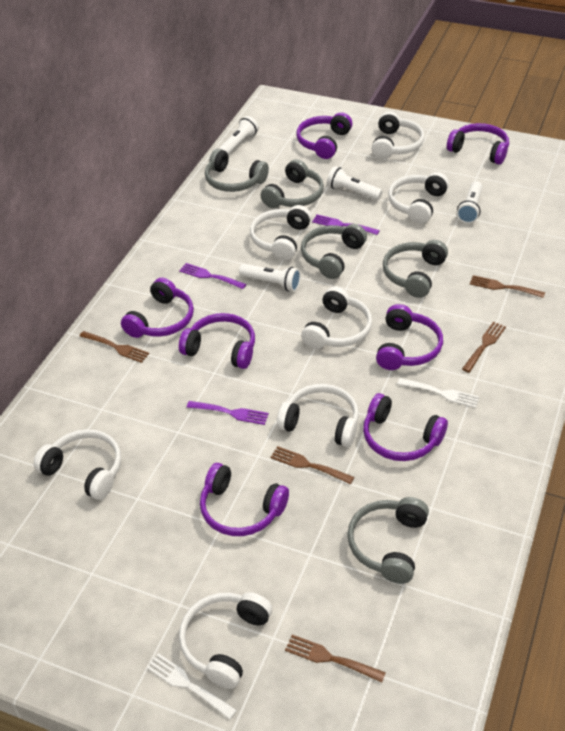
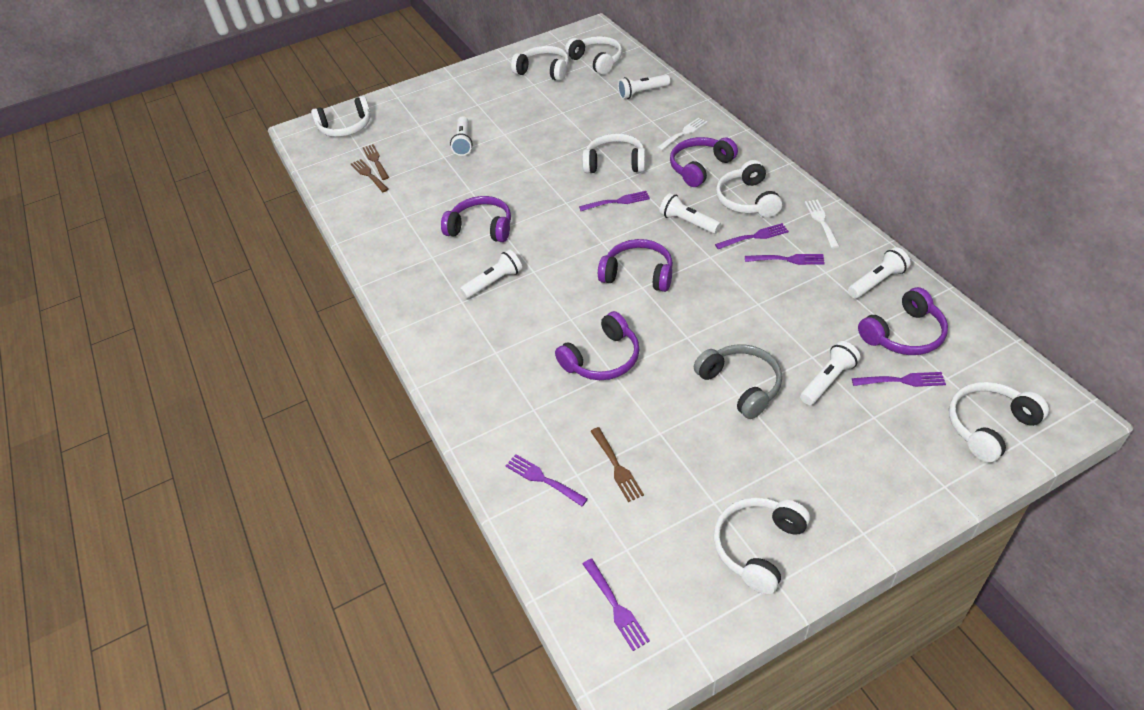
brown fork: 5 -> 3
grey headphones: 5 -> 1
purple fork: 3 -> 6
purple headphones: 7 -> 5
white flashlight: 4 -> 6

